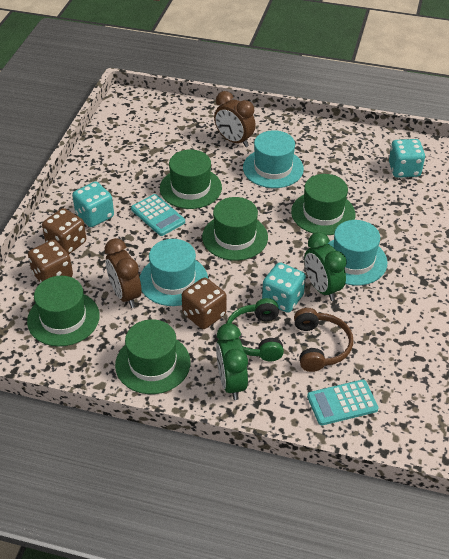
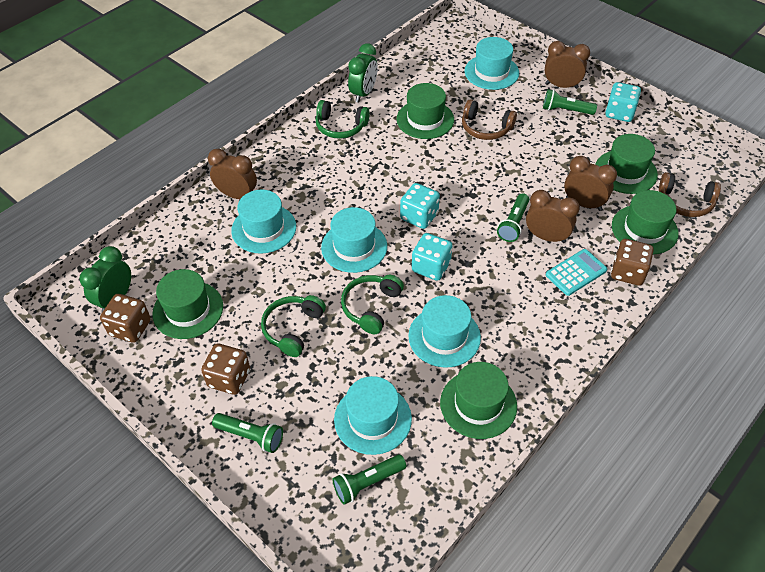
brown clock: 2 -> 4
brown headphones: 1 -> 2
green flashlight: 0 -> 4
green headphones: 1 -> 3
turquoise calculator: 2 -> 1
turquoise hat: 3 -> 5

